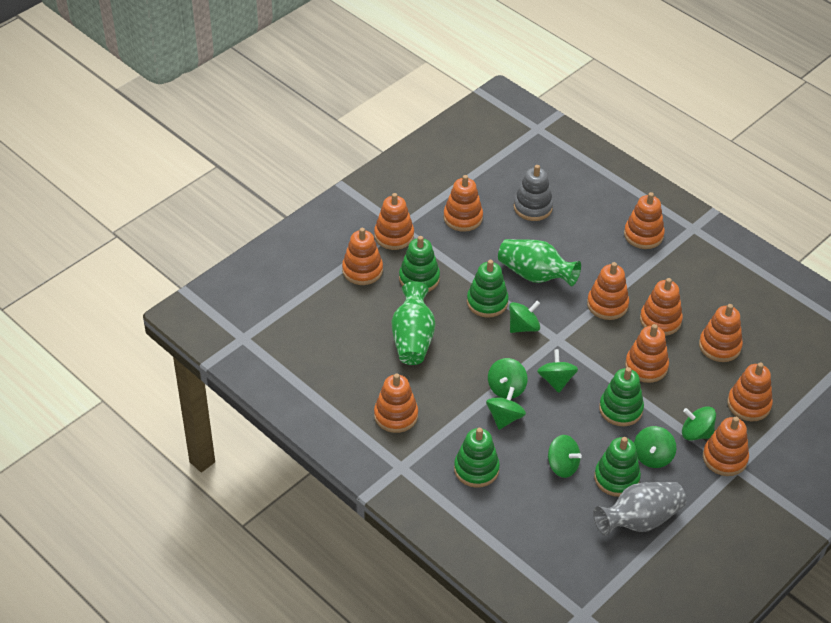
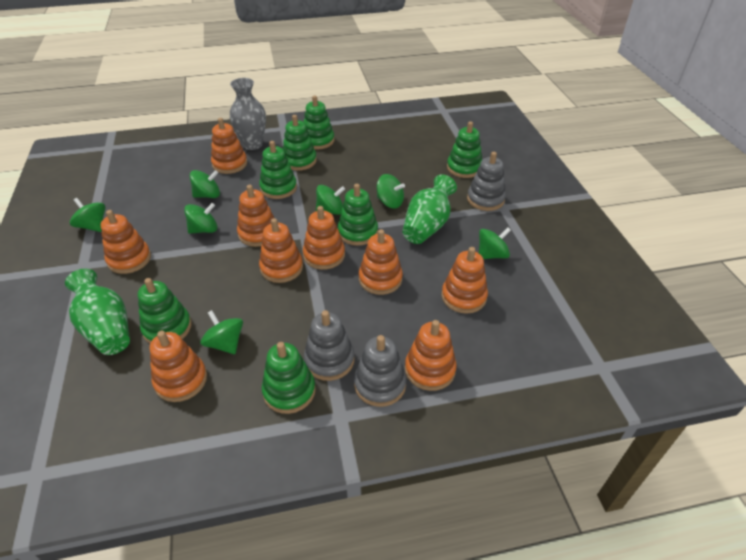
green stacking toy: 5 -> 7
grey stacking toy: 1 -> 3
orange stacking toy: 11 -> 9

